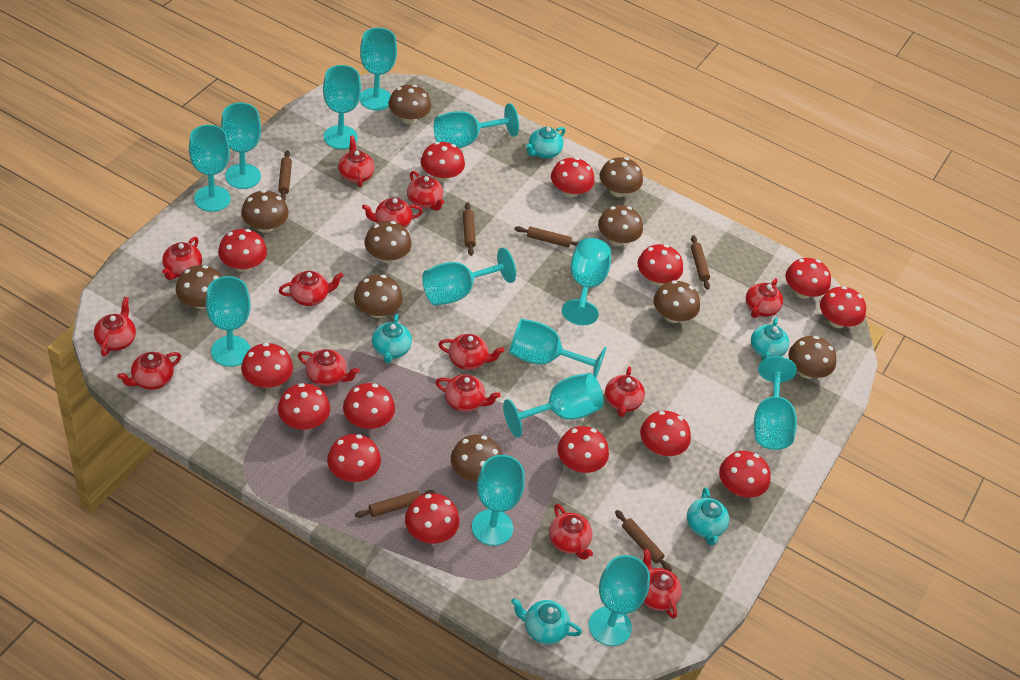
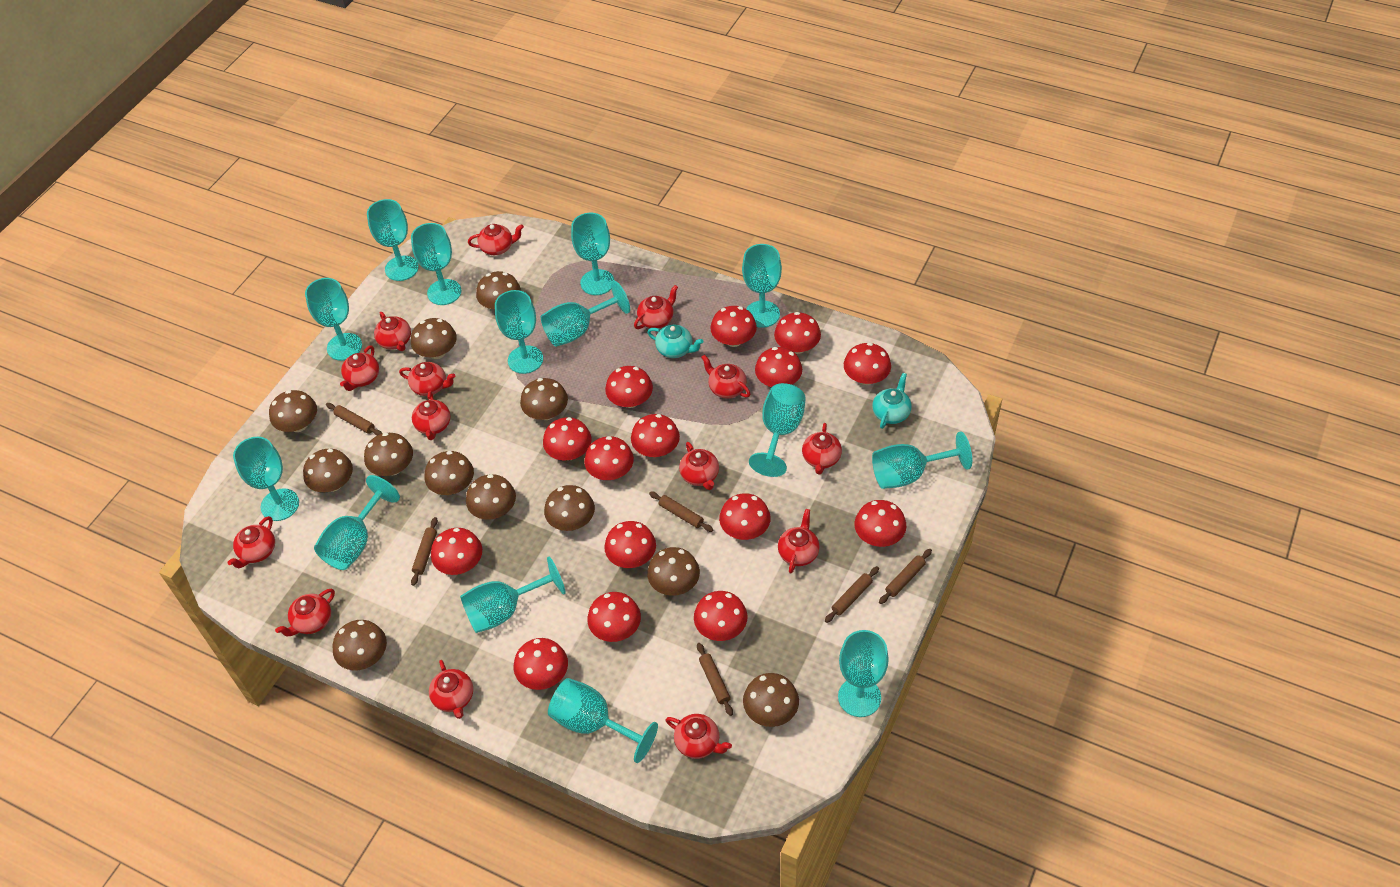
brown mushroom: 10 -> 12
red mushroom: 14 -> 15
turquoise goblet: 13 -> 14
turquoise teapot: 5 -> 2

